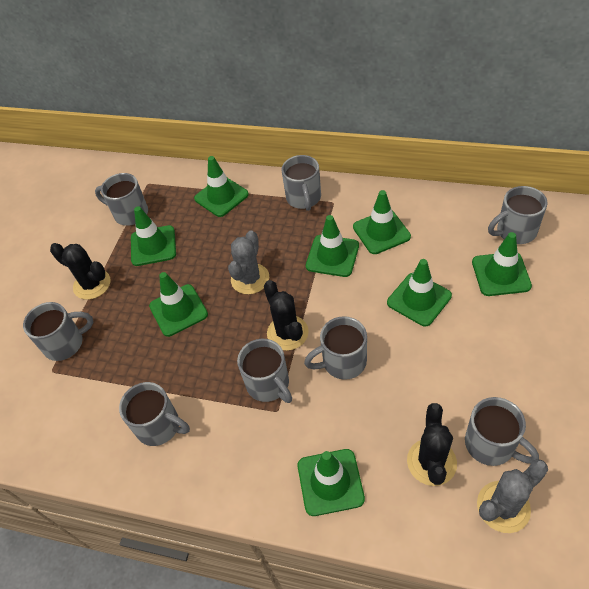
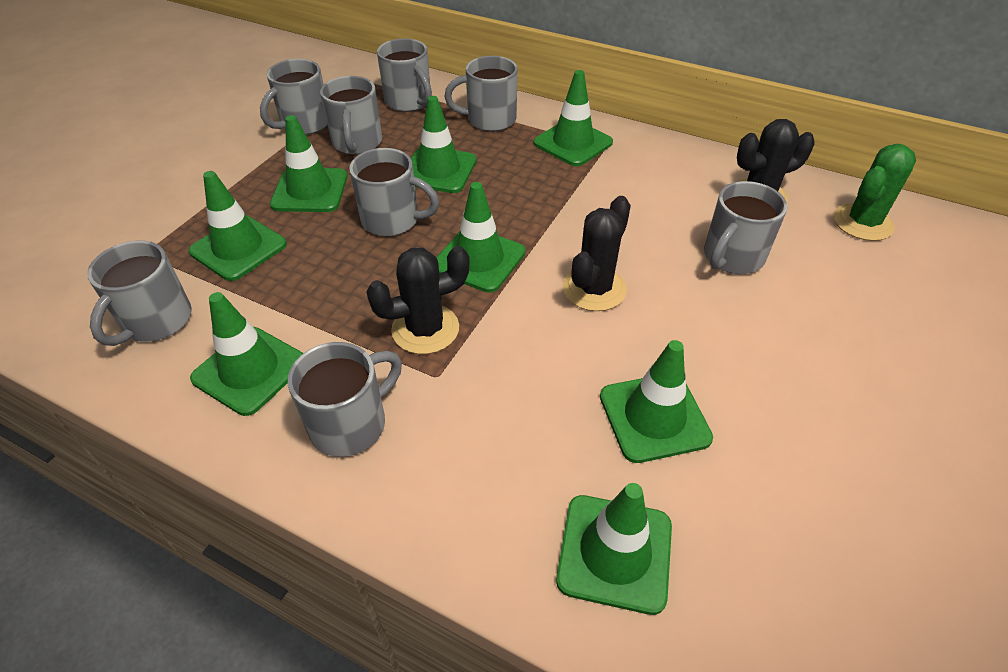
green cactus: 0 -> 1
grey cactus: 2 -> 0

